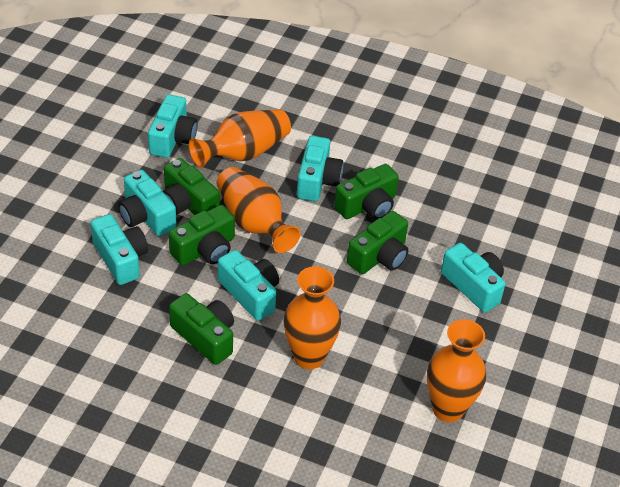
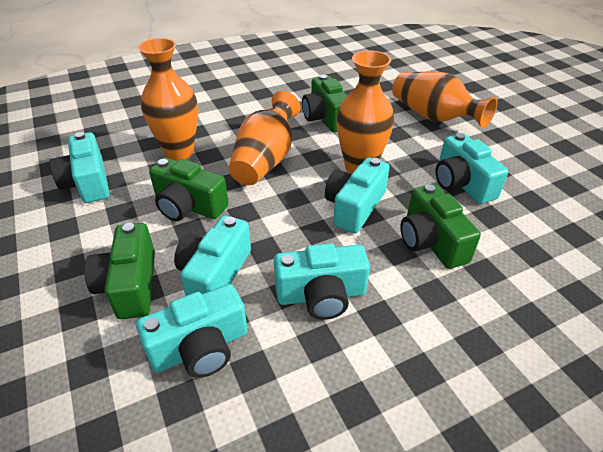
green camera: 5 -> 4

